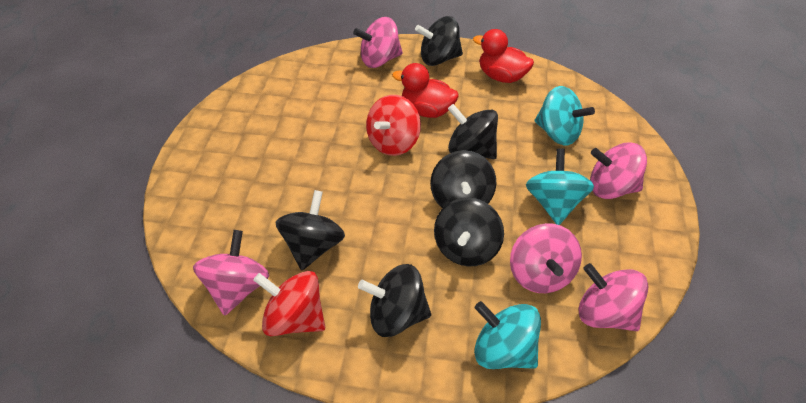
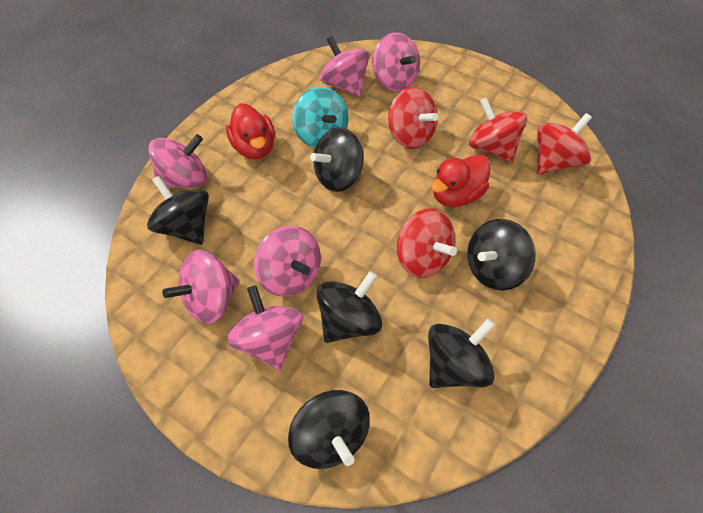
pink spinning top: 5 -> 6
red spinning top: 2 -> 4
turquoise spinning top: 3 -> 1

